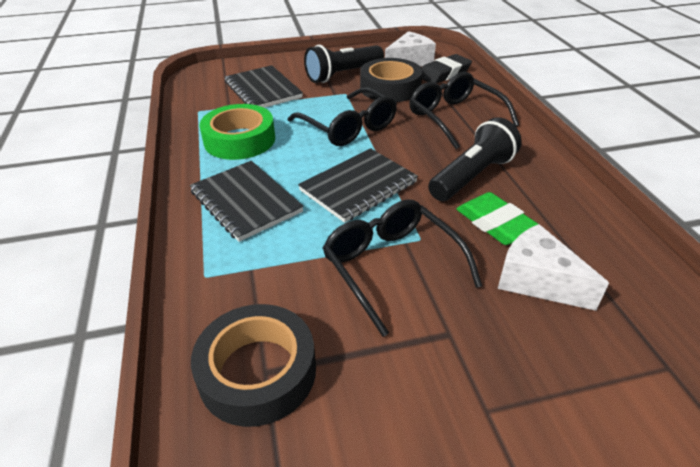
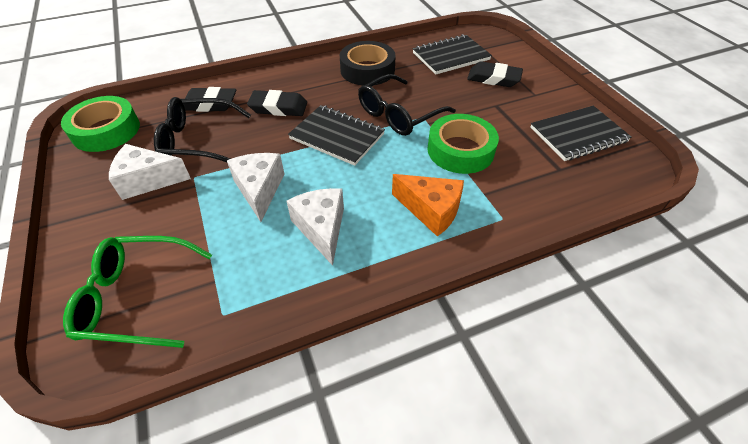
black eraser: 1 -> 3
black flashlight: 2 -> 0
black glasses: 3 -> 2
black tape: 2 -> 1
green eraser: 1 -> 0
green glasses: 0 -> 1
green tape: 1 -> 2
orange cheese: 0 -> 1
white cheese: 2 -> 3

